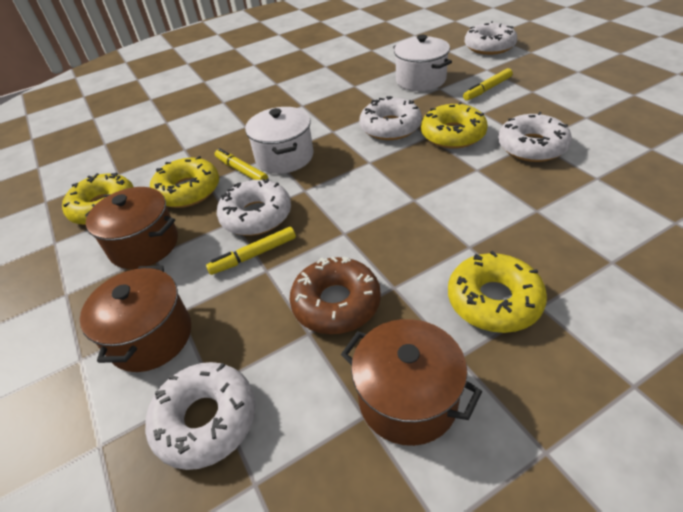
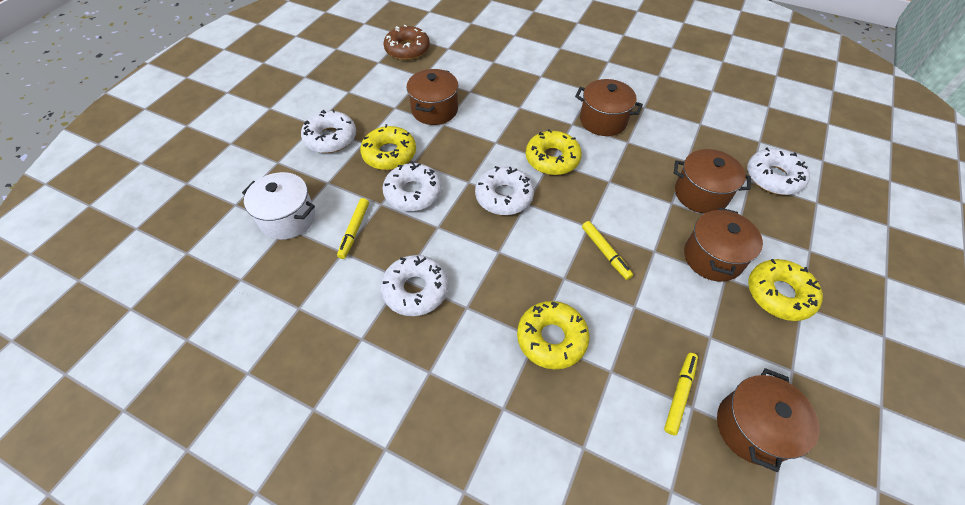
brown pot: 3 -> 5
white pot: 2 -> 1

